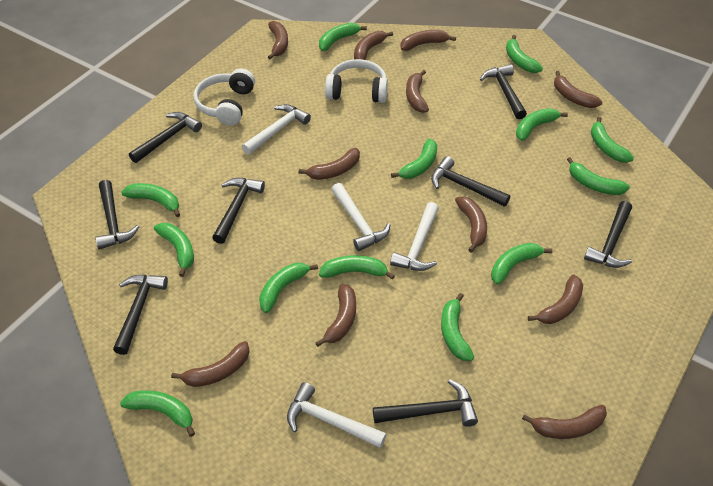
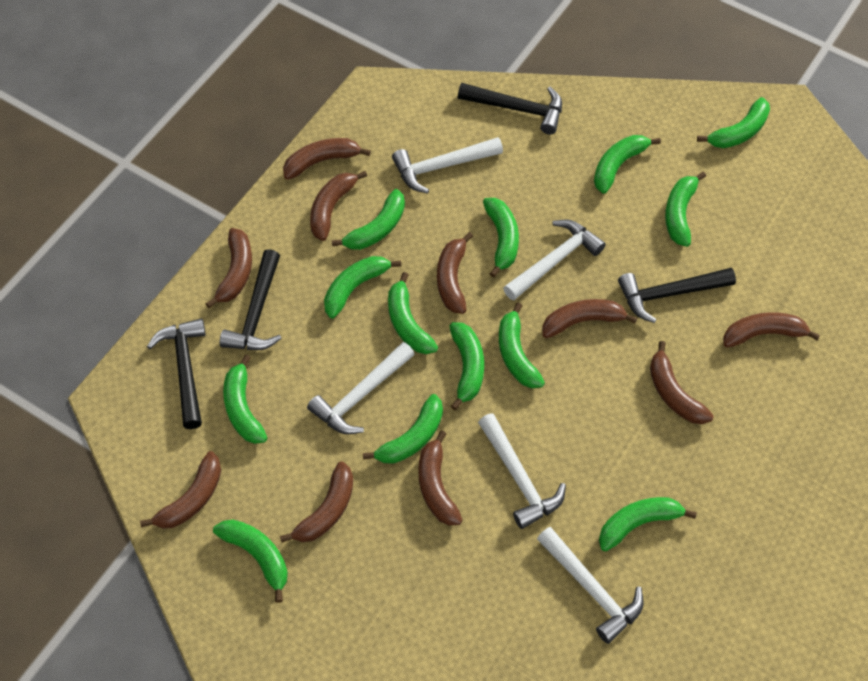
black hammer: 8 -> 4
brown banana: 11 -> 10
white hammer: 4 -> 5
white headphones: 2 -> 0

